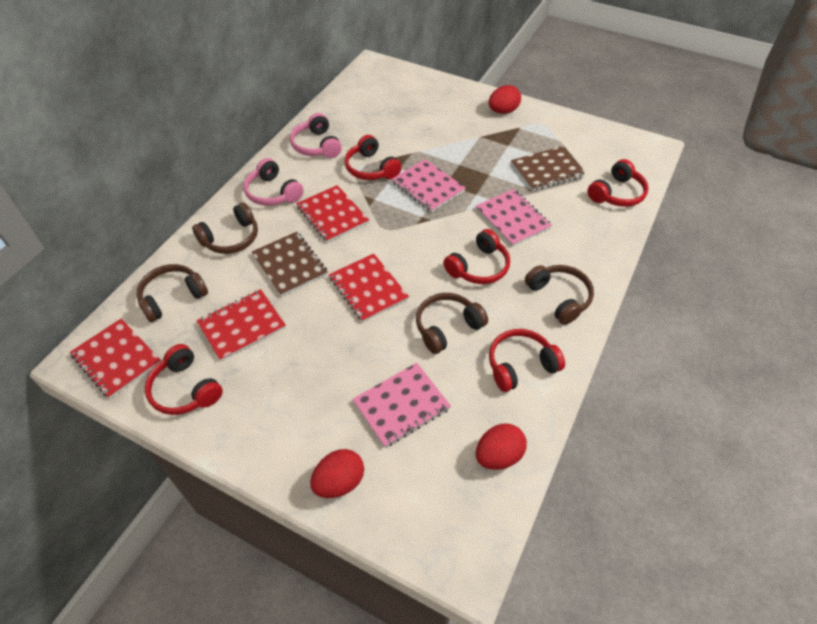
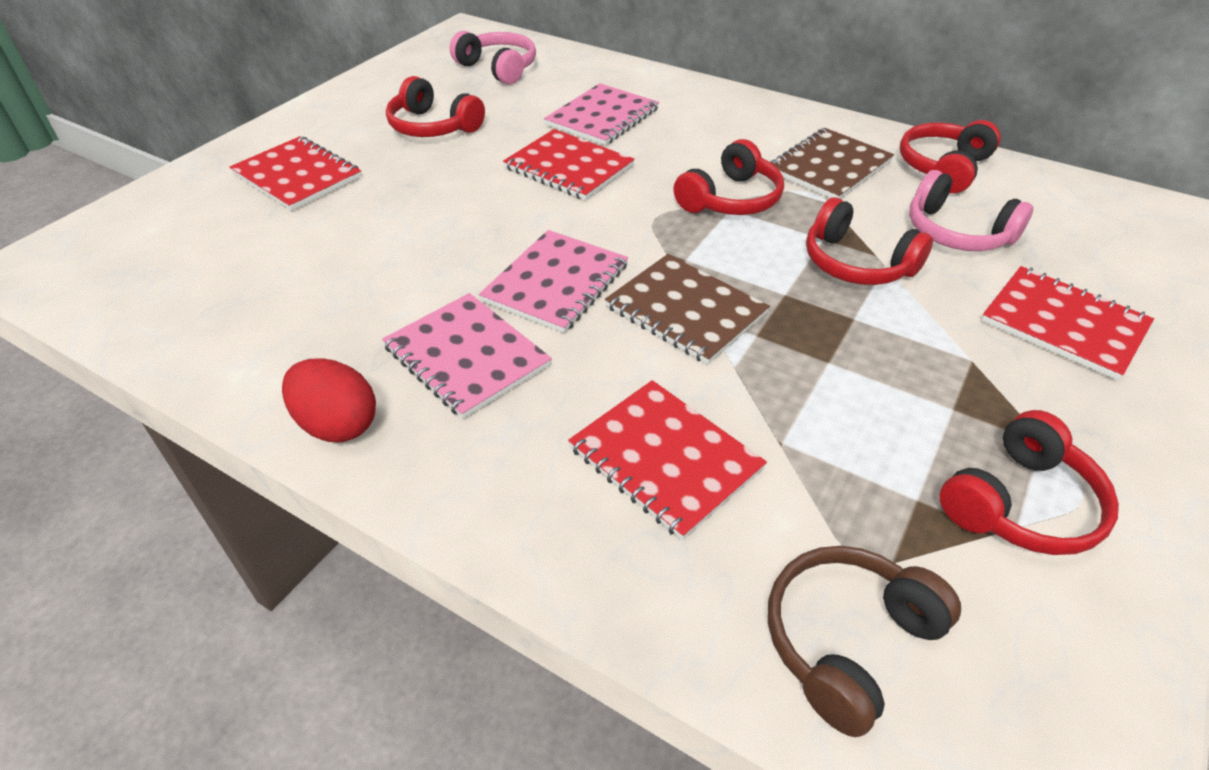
brown headphones: 4 -> 1
red egg: 3 -> 1

